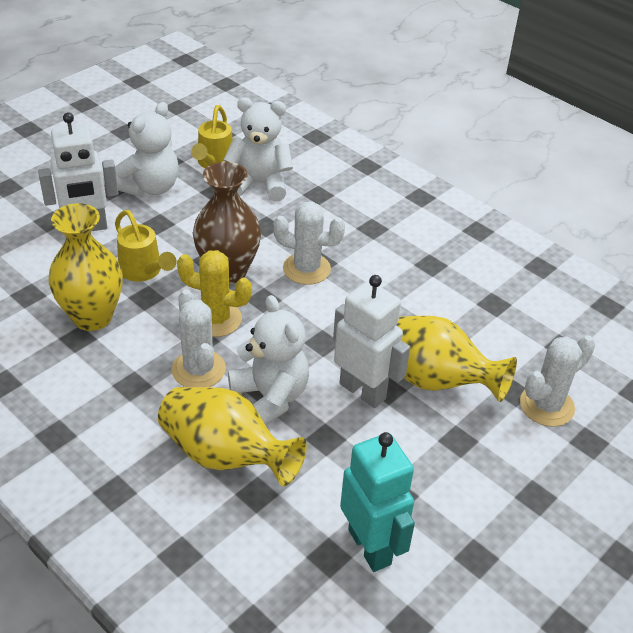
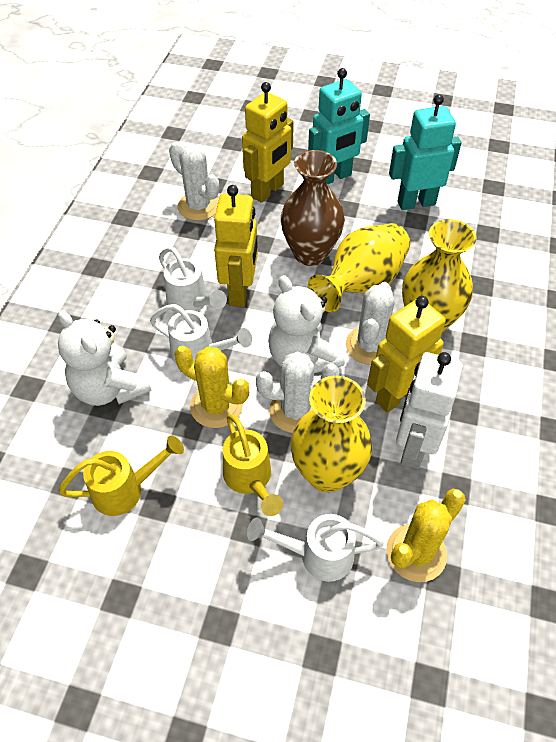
turquoise robot: 1 -> 2
white robot: 2 -> 1
white teddy bear: 3 -> 2
white watering can: 0 -> 3
yellow cactus: 1 -> 2
yellow robot: 0 -> 3

